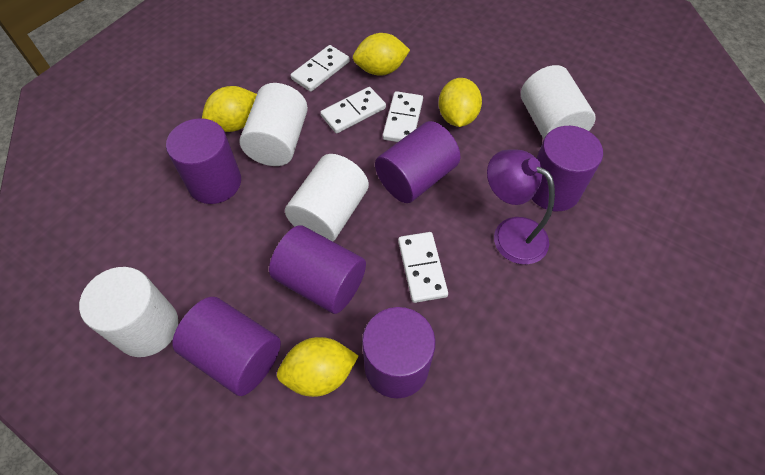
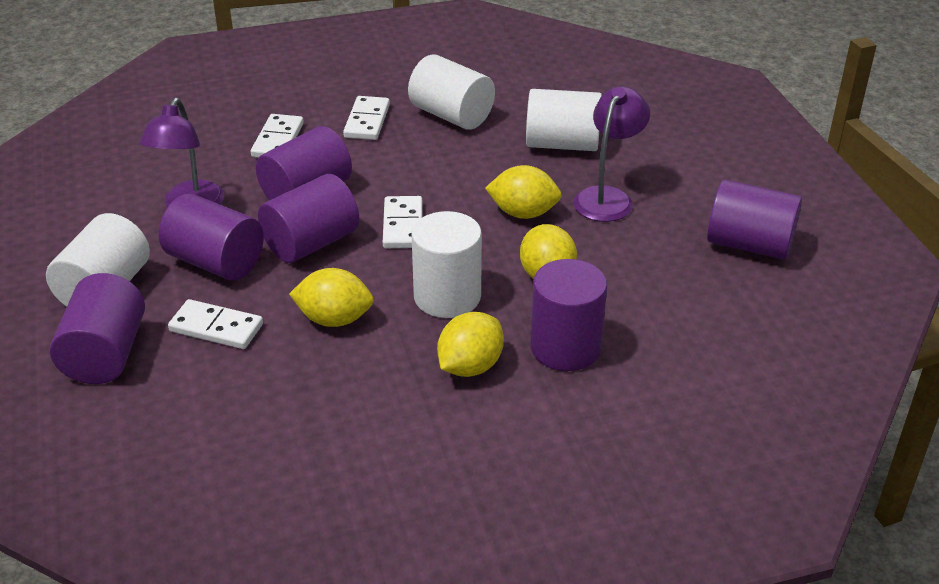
purple lamp: 1 -> 2

